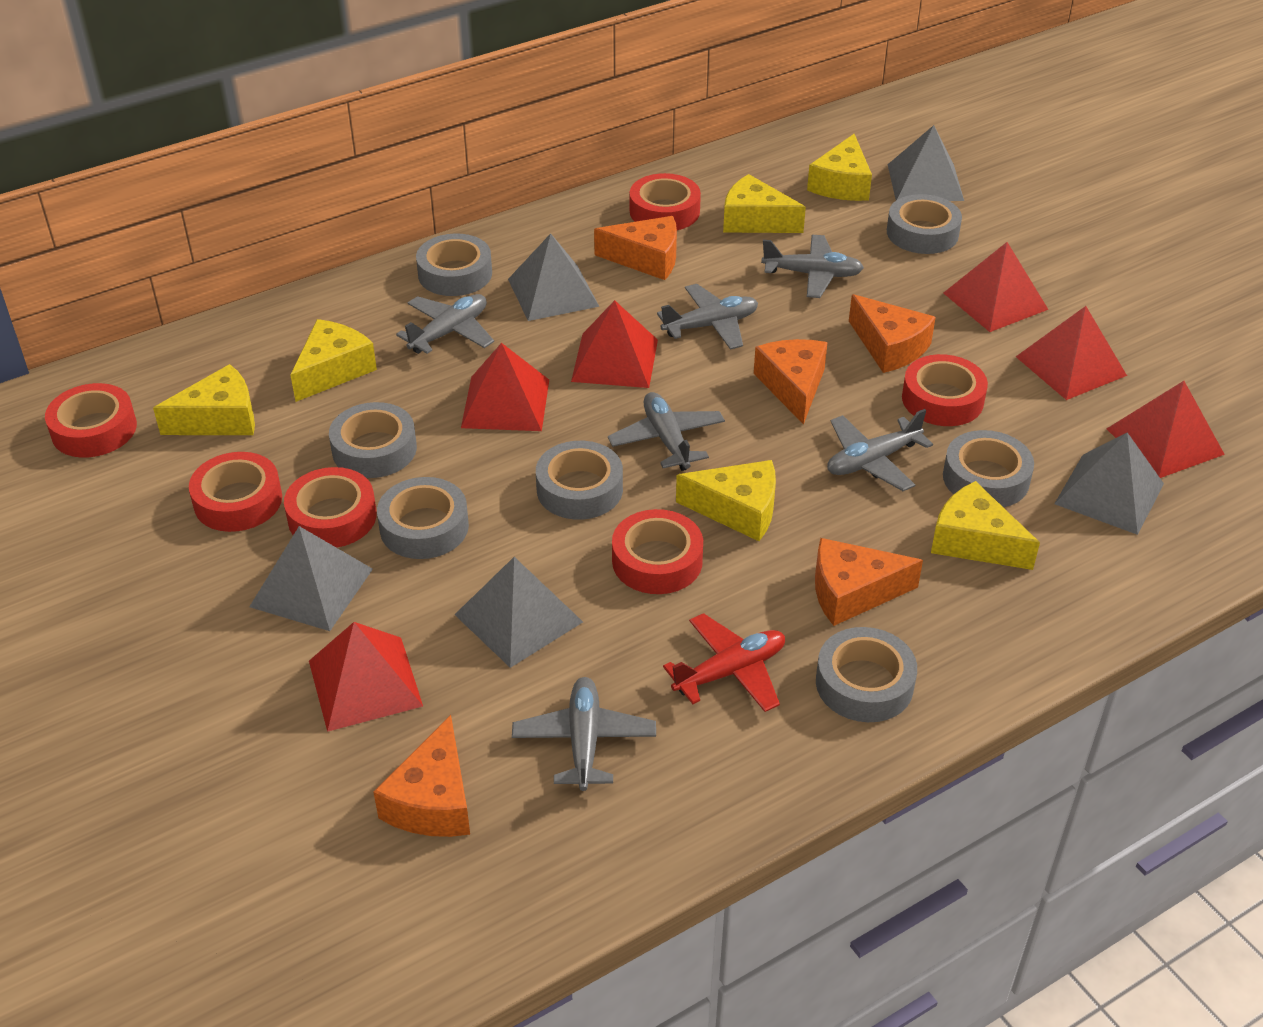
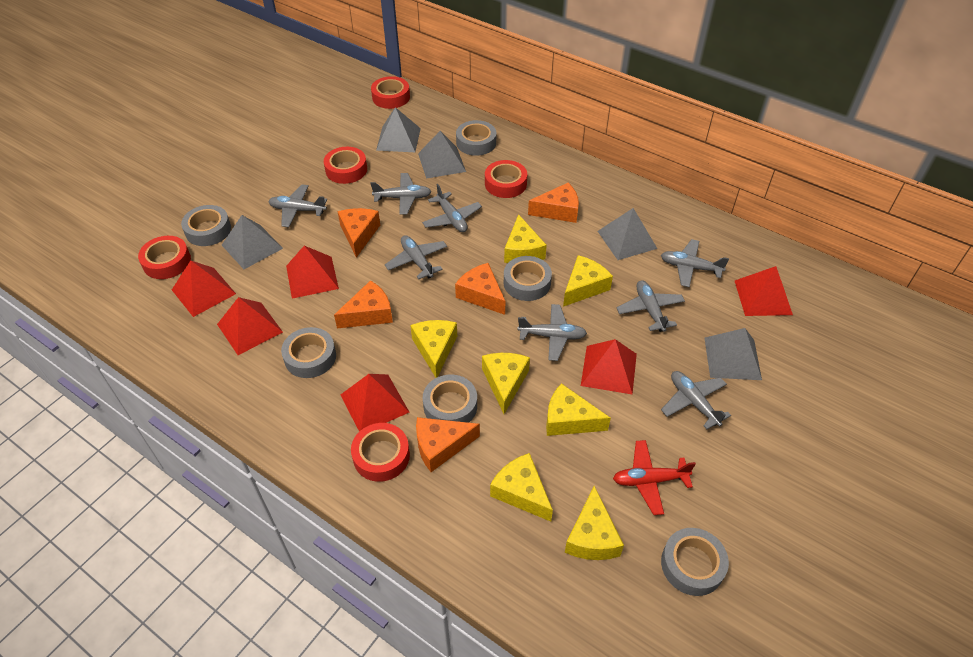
grey plane: 6 -> 8
grey tape: 7 -> 6
red tape: 6 -> 5
yellow cheese: 6 -> 7

